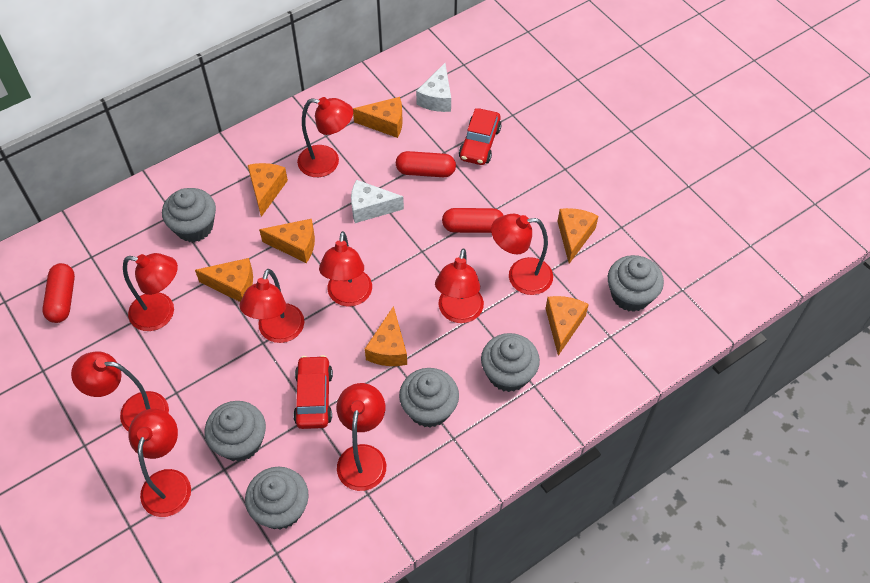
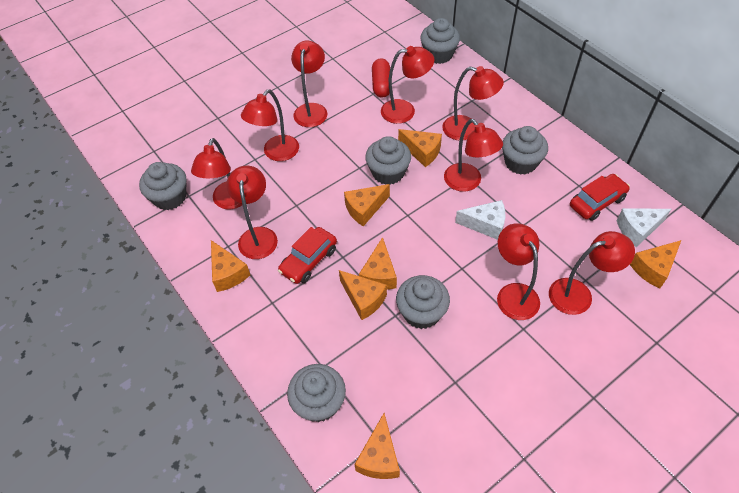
red capsule: 3 -> 1

